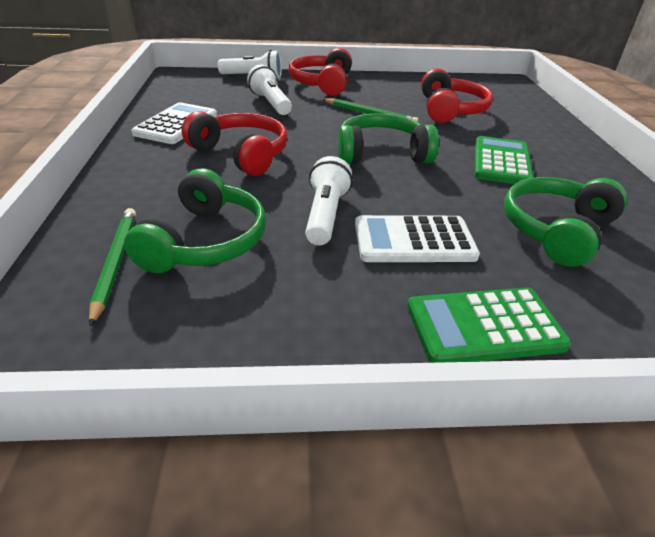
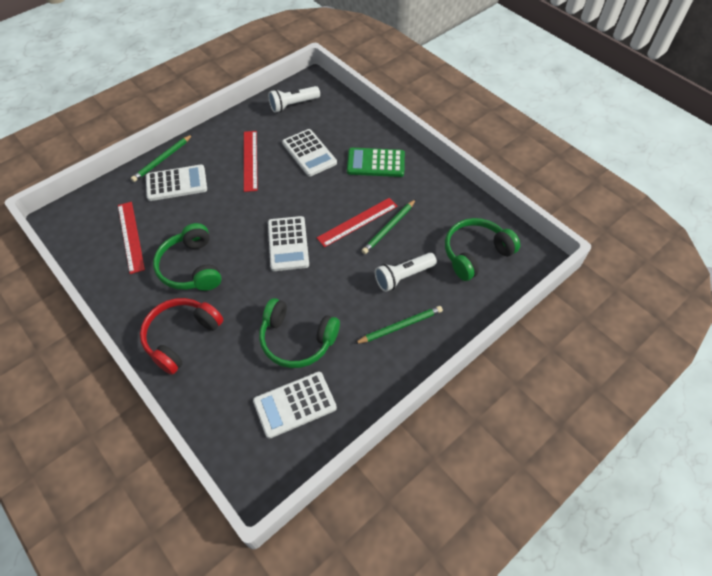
green calculator: 2 -> 1
green pencil: 2 -> 3
red headphones: 3 -> 1
red ruler: 0 -> 3
white calculator: 2 -> 4
white flashlight: 3 -> 2

